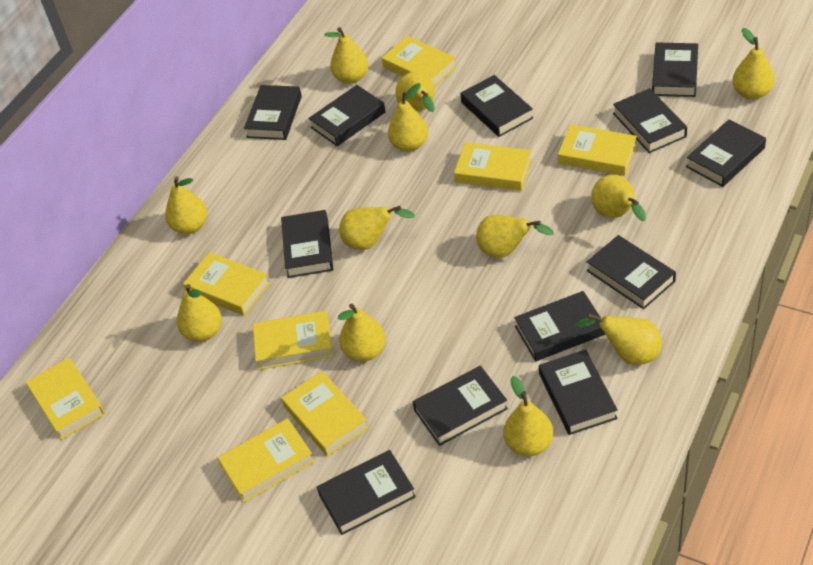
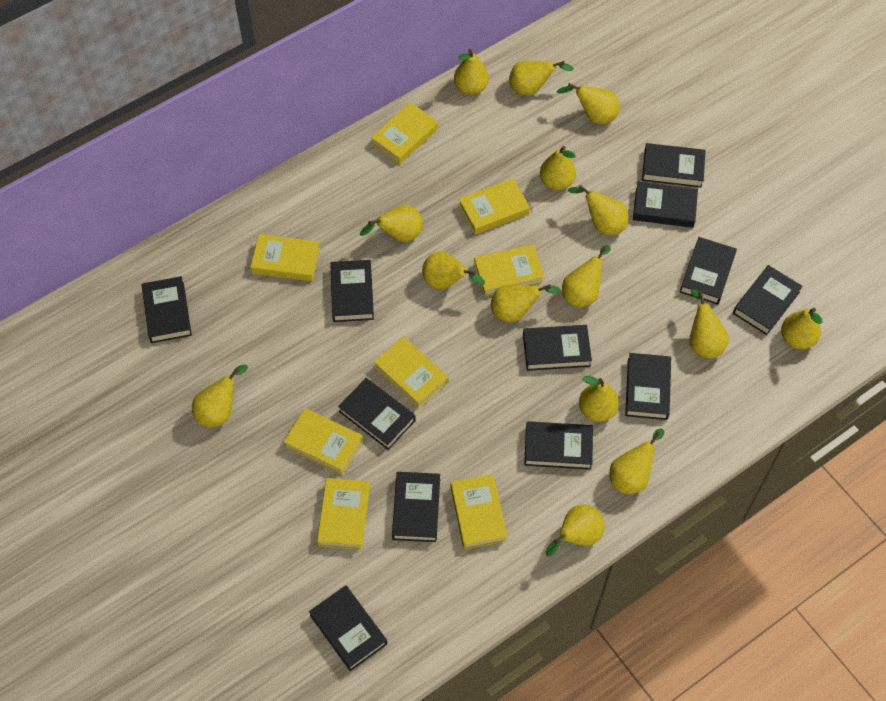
yellow pear: 12 -> 15

